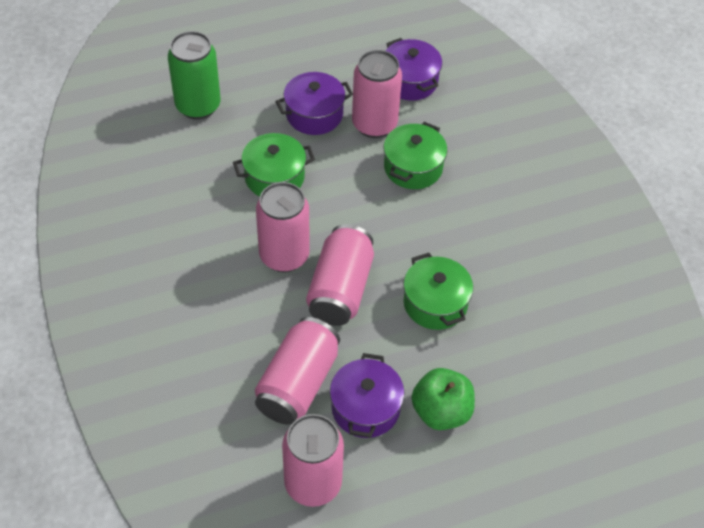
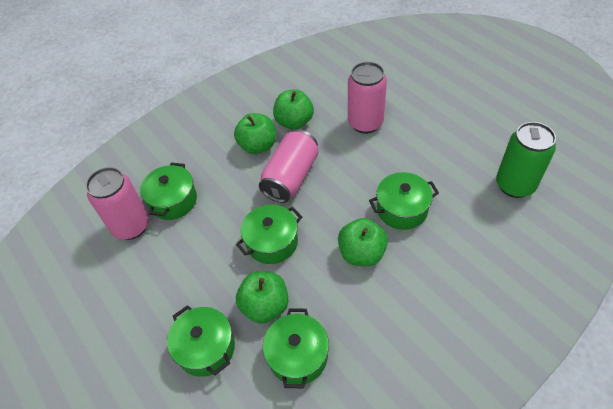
green apple: 1 -> 4
green pot: 3 -> 5
pink can: 5 -> 3
purple pot: 3 -> 0

